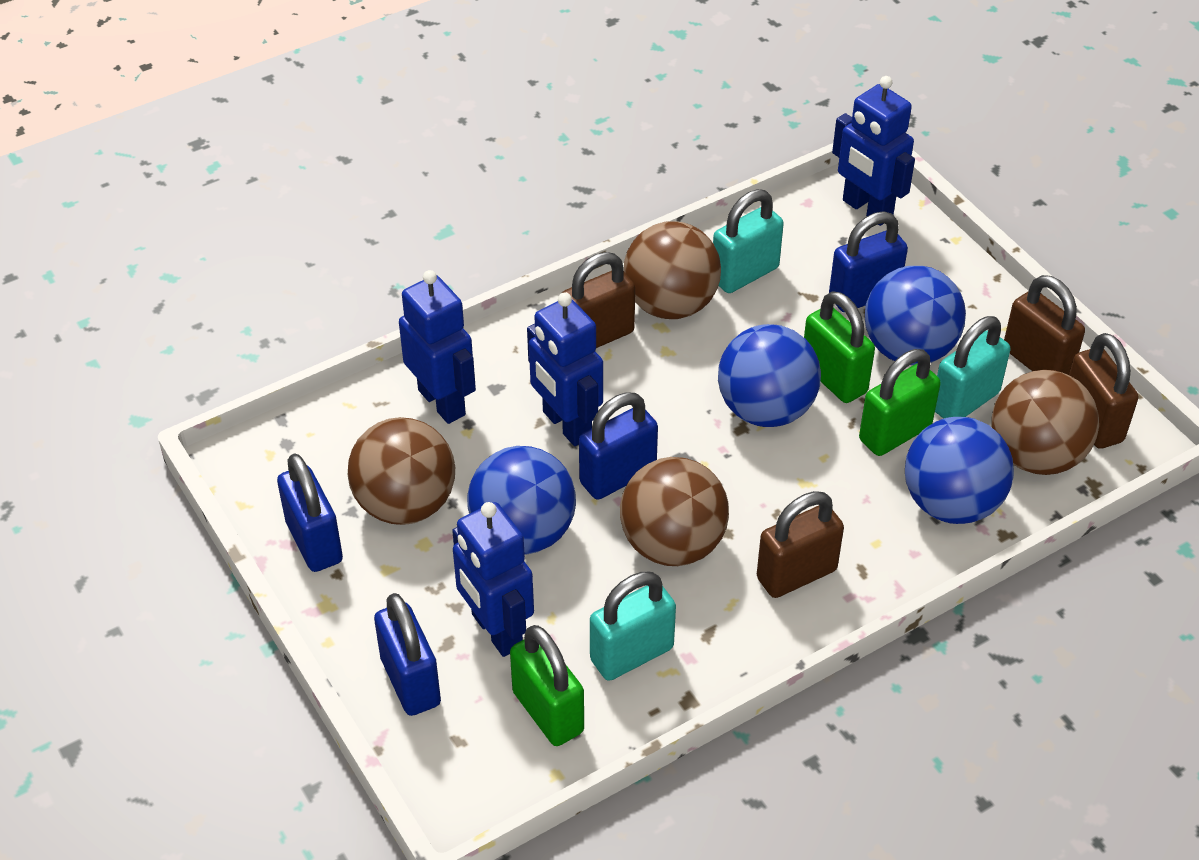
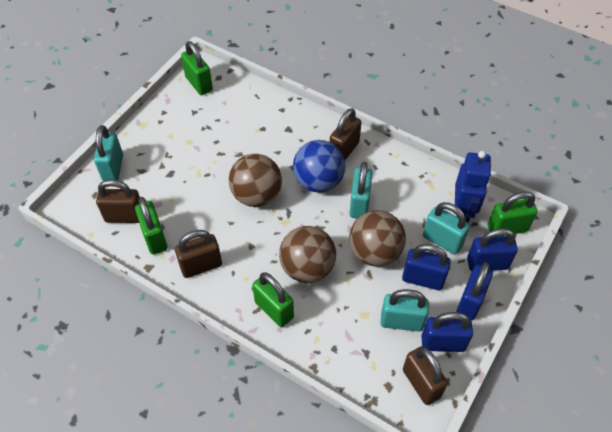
blue ball: 4 -> 1
blue robot: 4 -> 1
brown ball: 4 -> 3
green padlock: 3 -> 4
turquoise padlock: 3 -> 4

